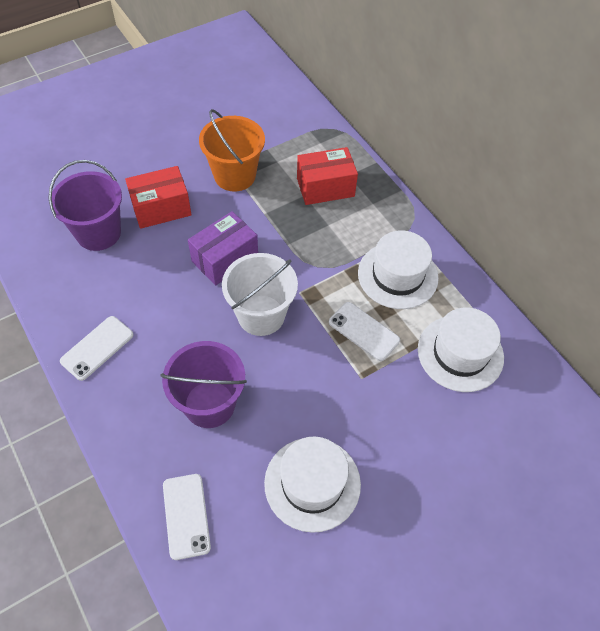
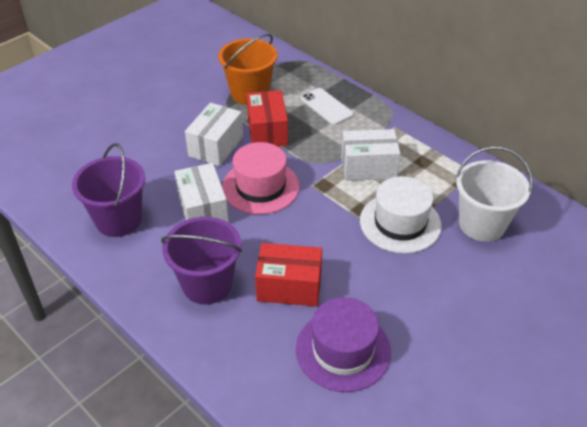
pink hat: 0 -> 1
purple box: 1 -> 0
purple hat: 0 -> 1
white box: 0 -> 3
white hat: 3 -> 1
white phone: 3 -> 1

